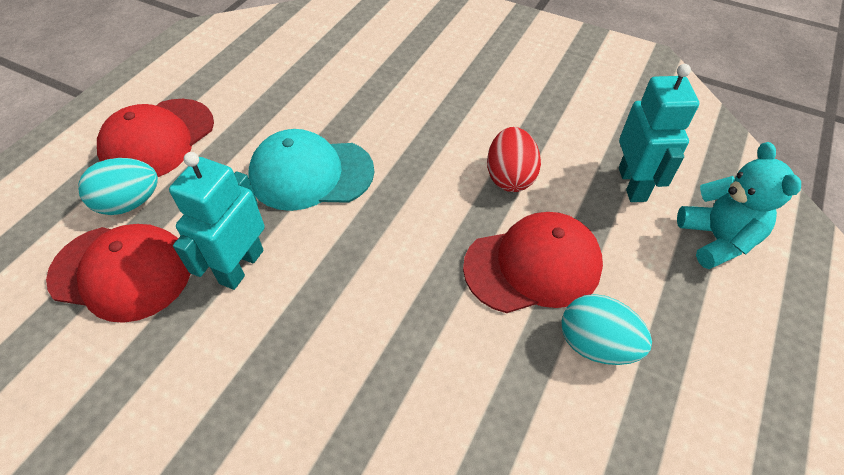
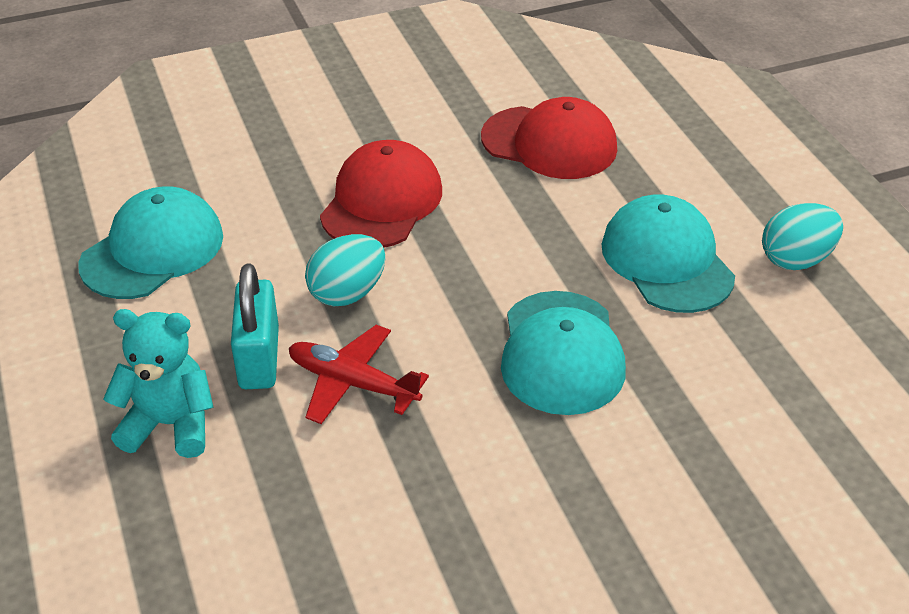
red cap: 3 -> 2
red egg: 1 -> 0
red plane: 0 -> 1
turquoise cap: 1 -> 3
turquoise padlock: 0 -> 1
turquoise robot: 2 -> 0

